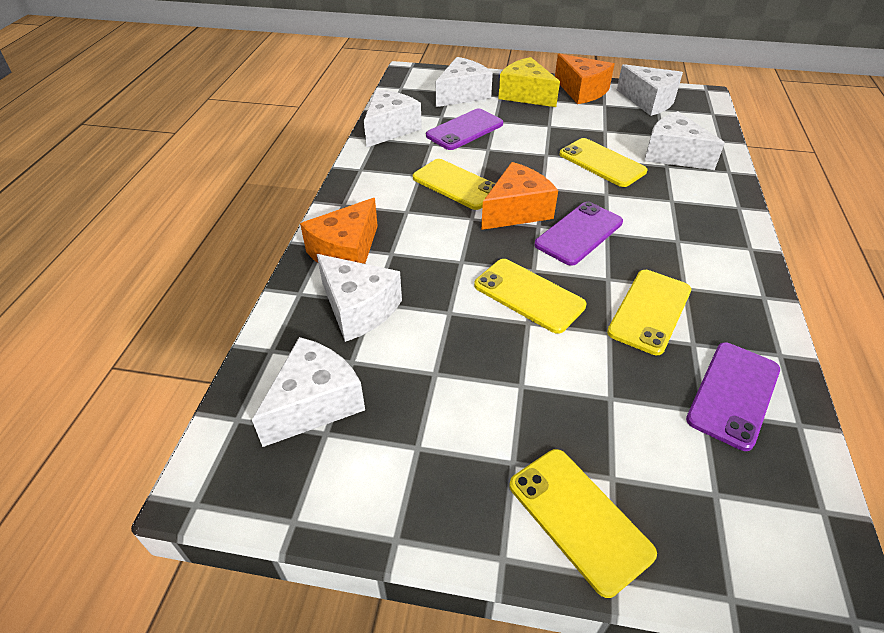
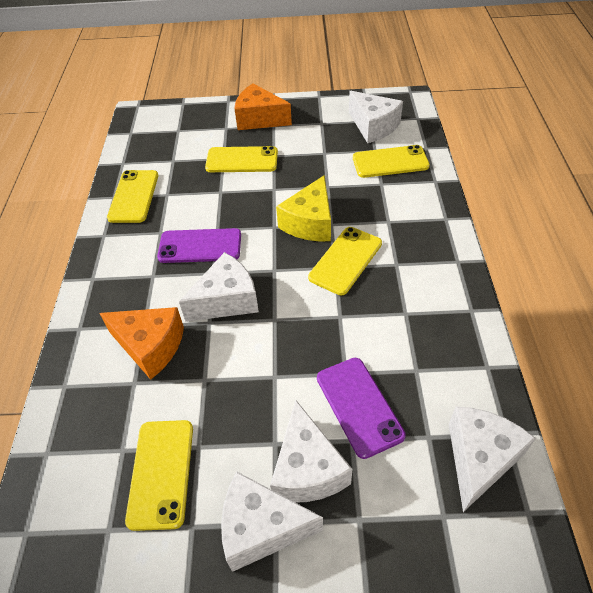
orange cheese: 3 -> 2
purple phone: 3 -> 2
white cheese: 6 -> 5

